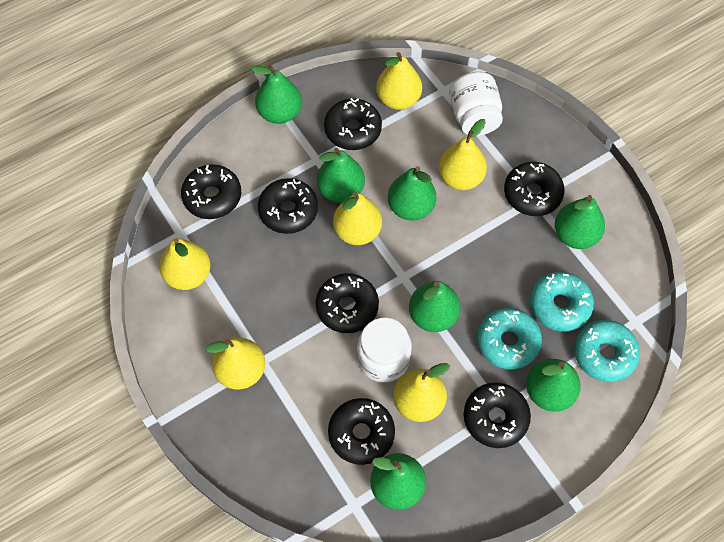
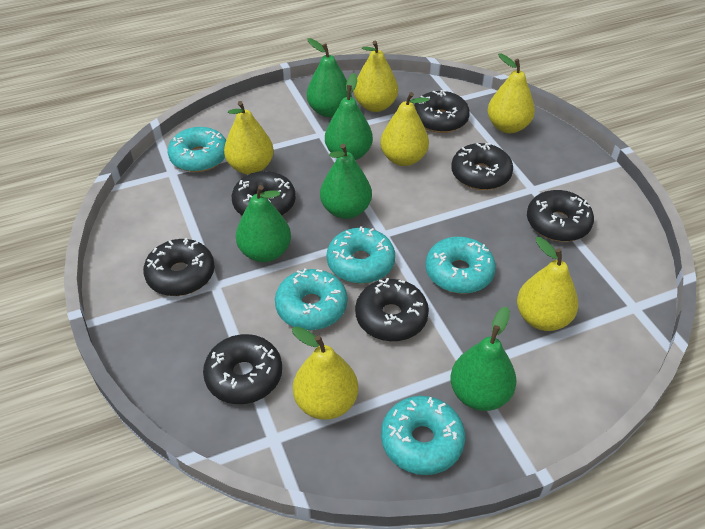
green pear: 7 -> 5
turquoise donut: 3 -> 5
white jar: 2 -> 0

